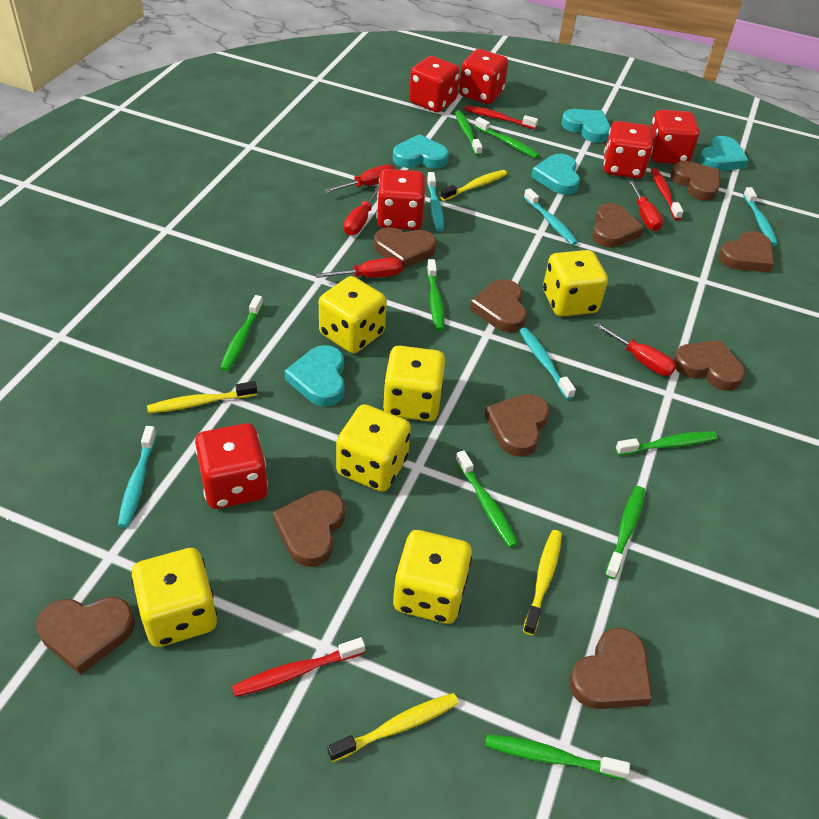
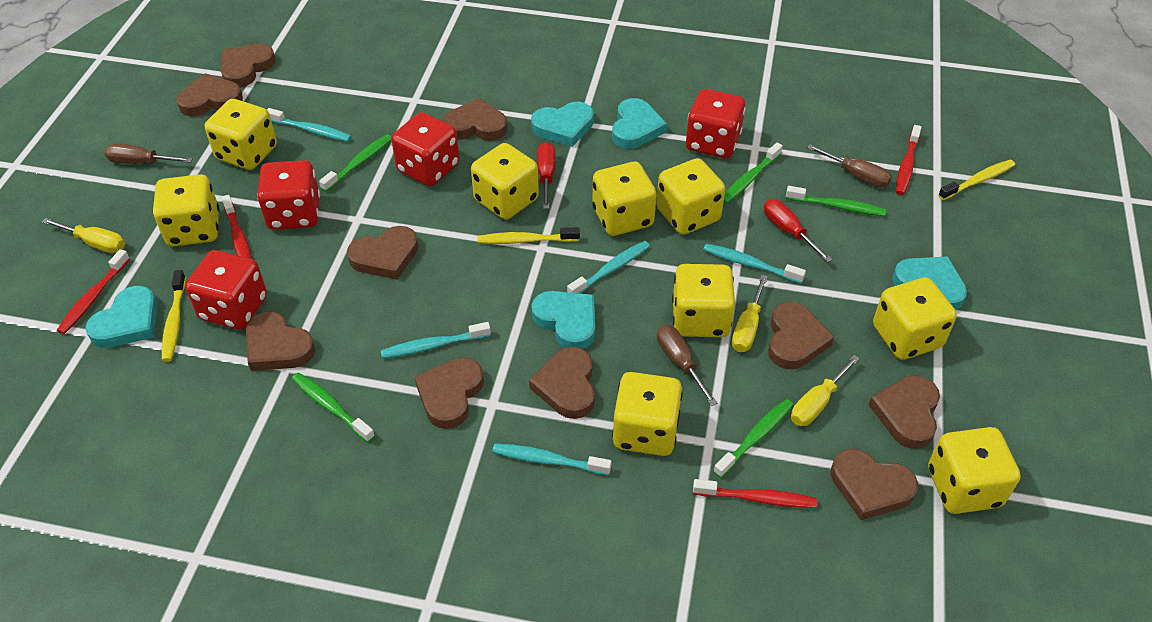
brown screwdriver: 0 -> 3
green toothbrush: 8 -> 5
red dice: 6 -> 4
red screwdriver: 5 -> 2
red toothbrush: 3 -> 4
yellow dice: 6 -> 9
yellow screwdriver: 0 -> 3
yellow toothbrush: 4 -> 3

